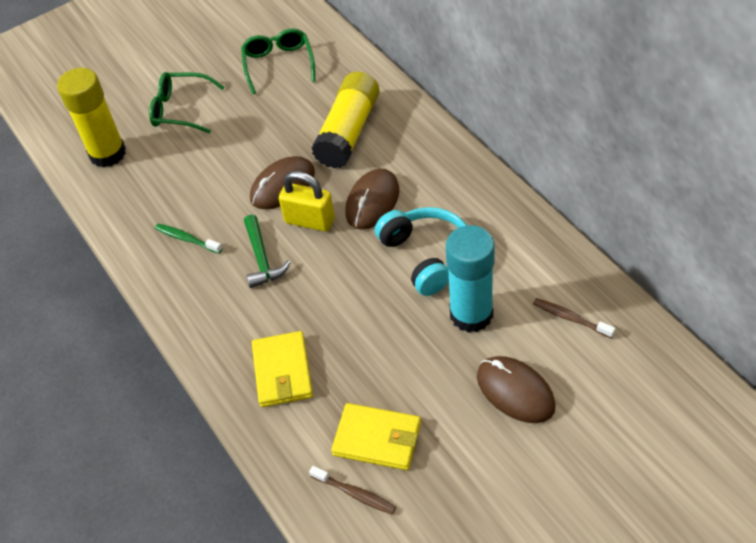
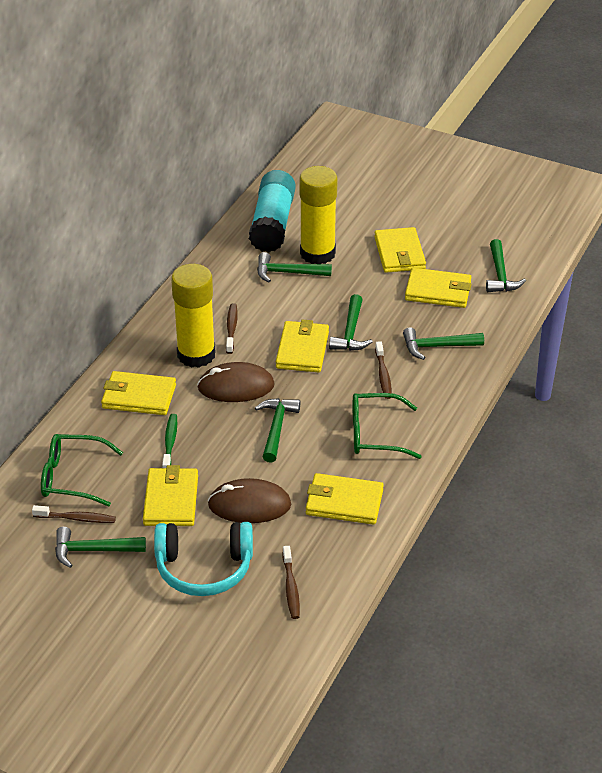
brown mouse: 3 -> 2
brown toothbrush: 2 -> 4
green hammer: 1 -> 6
yellow padlock: 1 -> 0
yellow wallet: 2 -> 6

